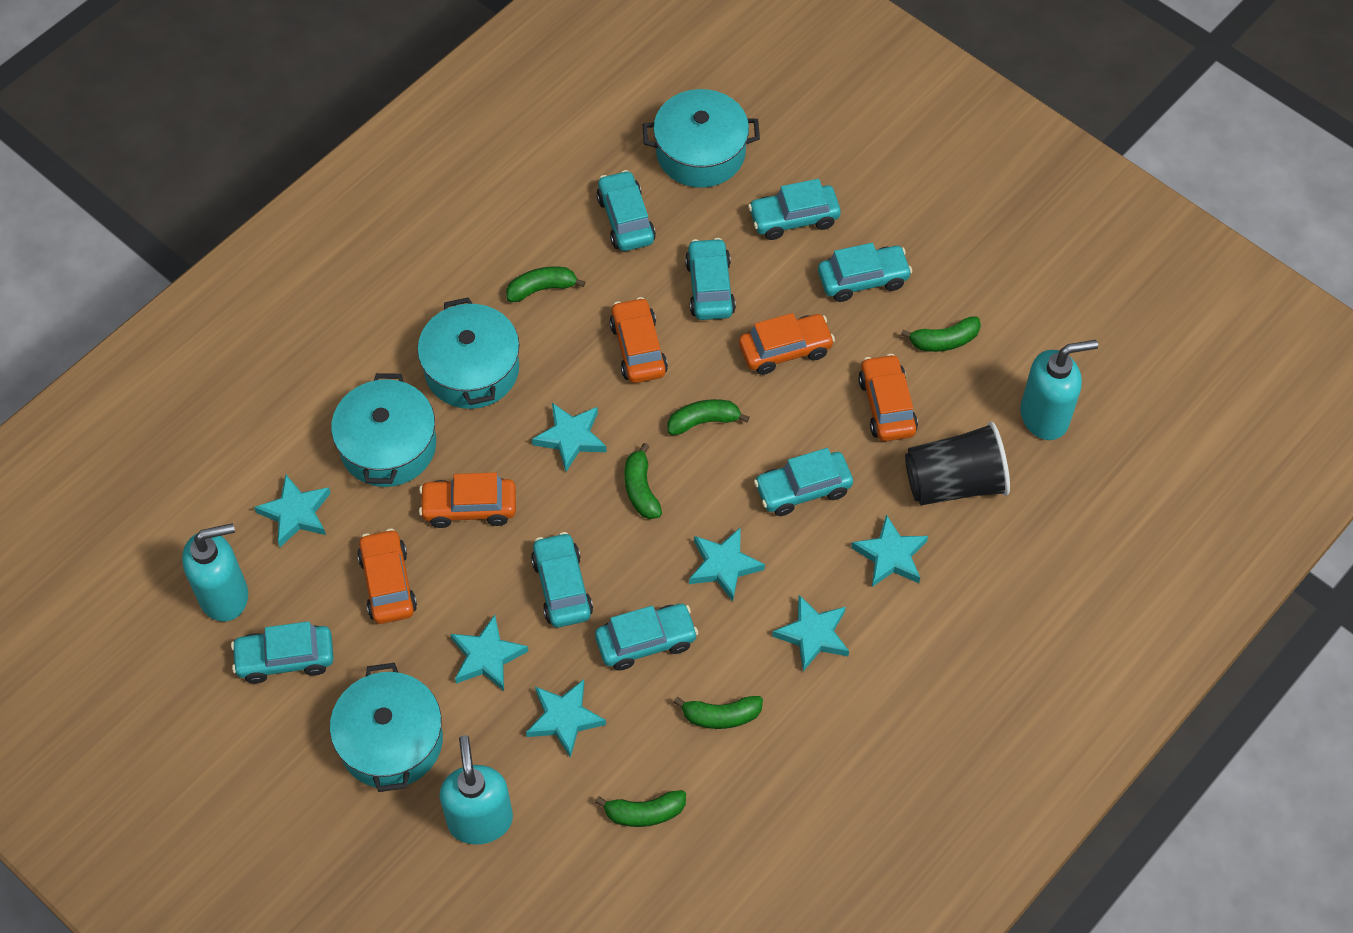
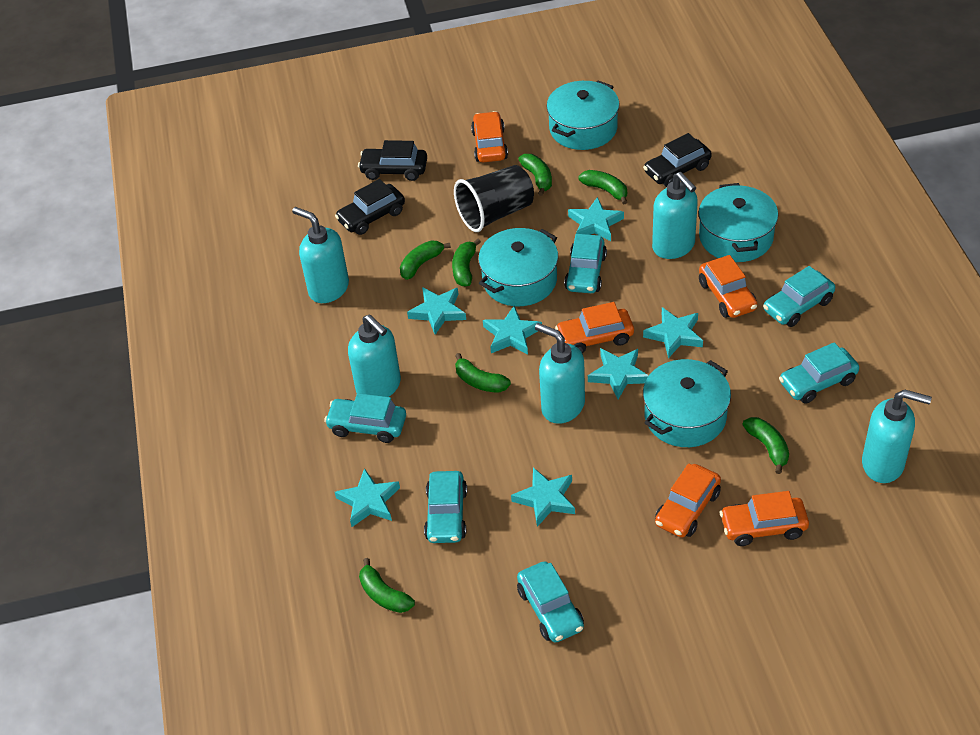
black car: 0 -> 3
green banana: 6 -> 7
turquoise car: 8 -> 6
turquoise soap dispenser: 3 -> 5

